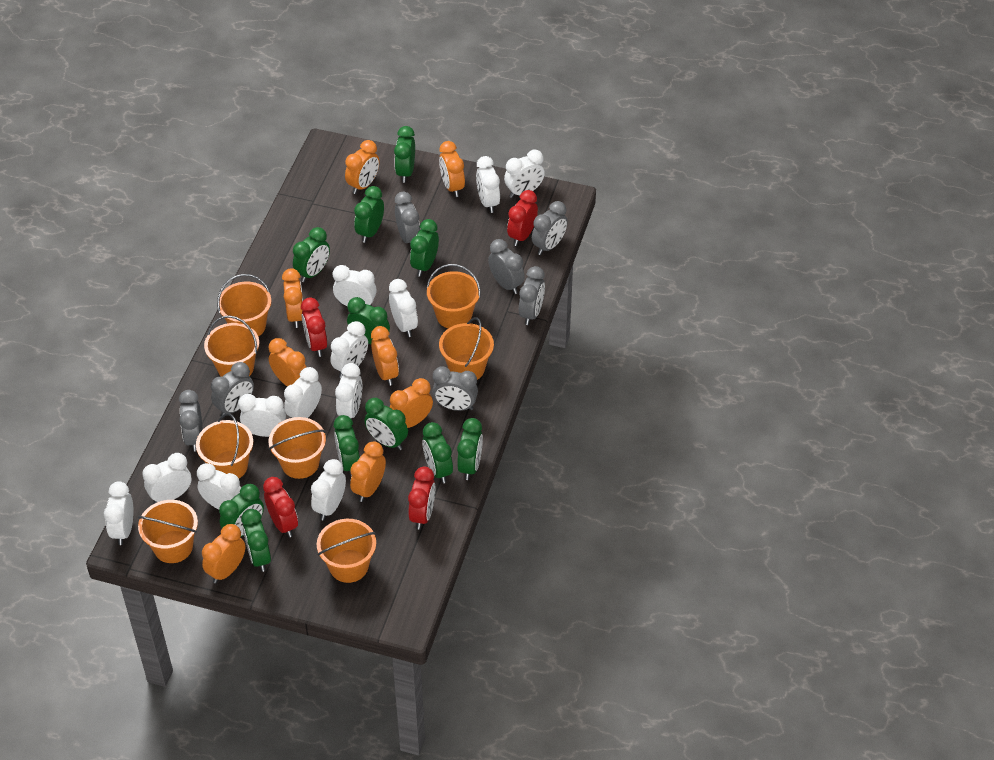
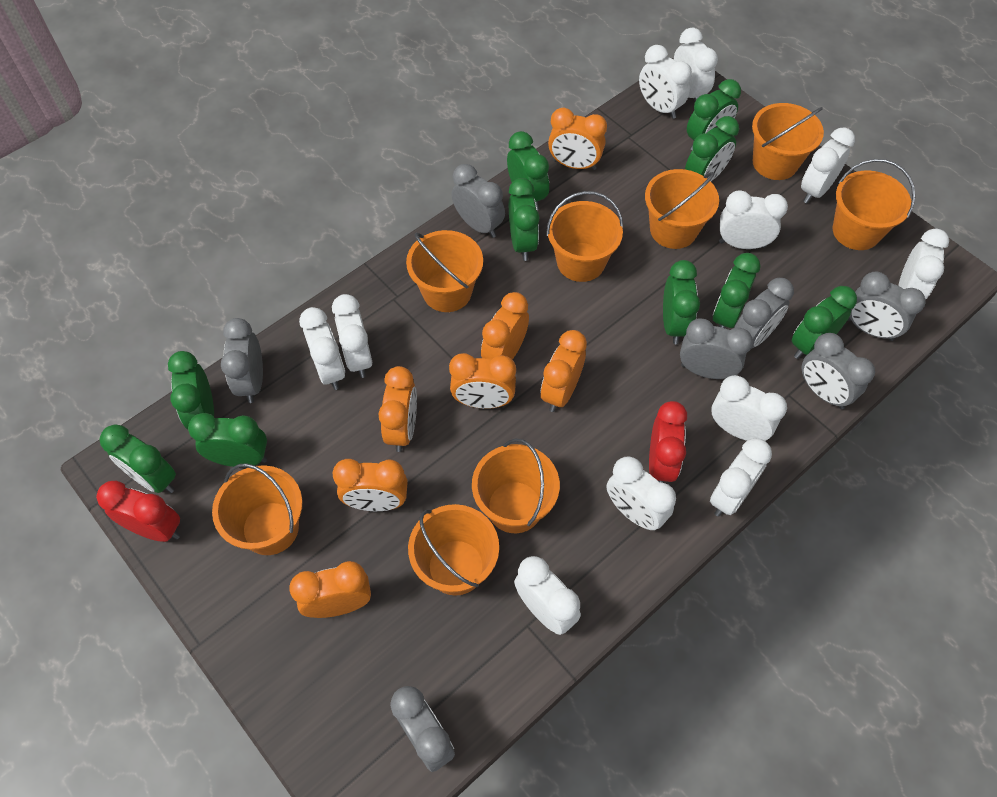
green clock: 11 -> 10
orange clock: 8 -> 7
red clock: 4 -> 2
white clock: 12 -> 11

